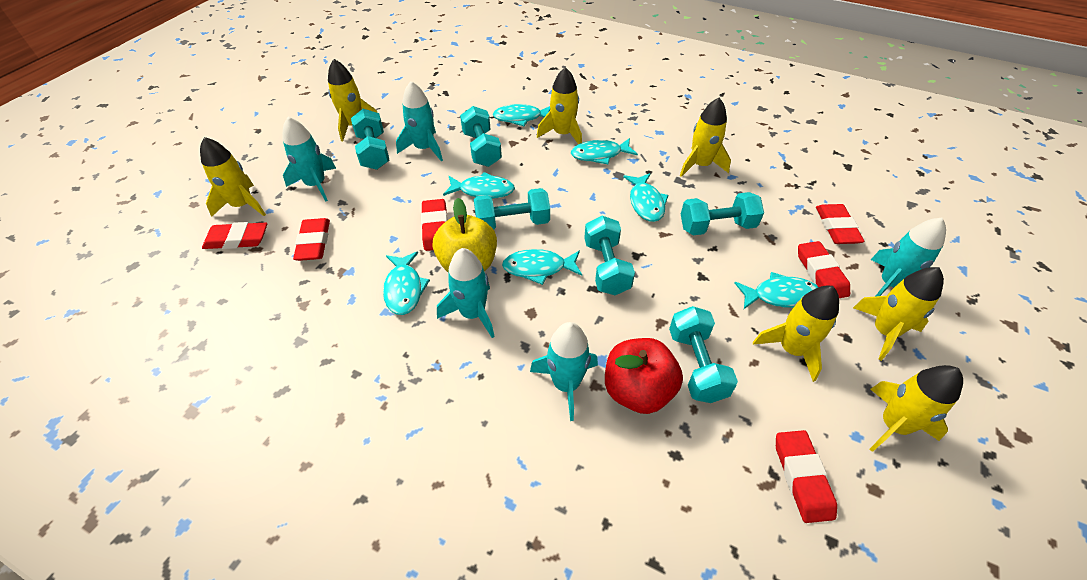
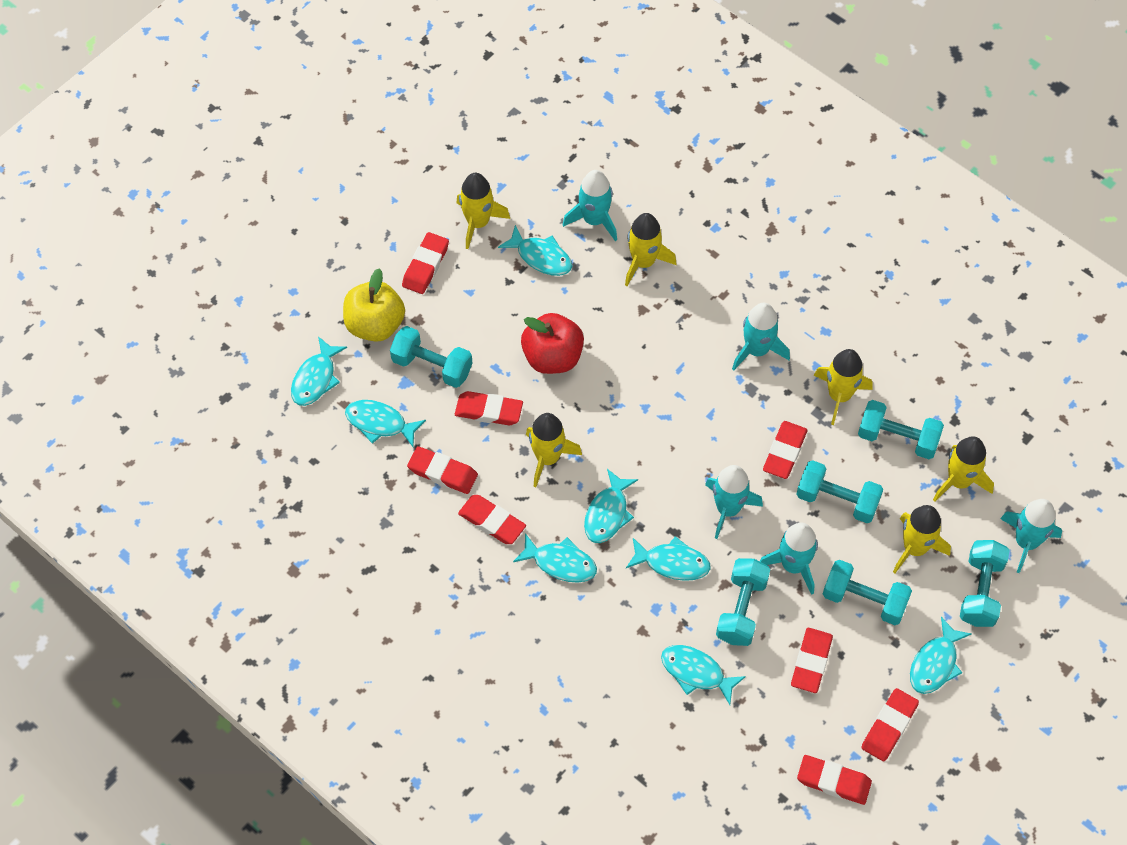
red eraser: 6 -> 8
turquoise fish: 7 -> 8
yellow rocket: 7 -> 6

